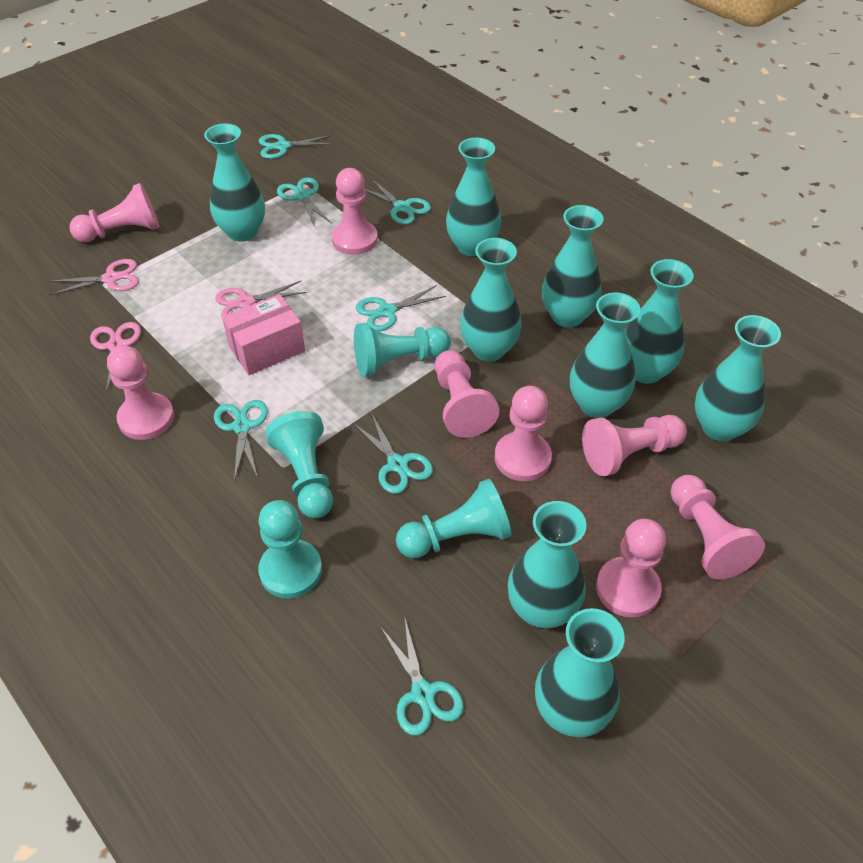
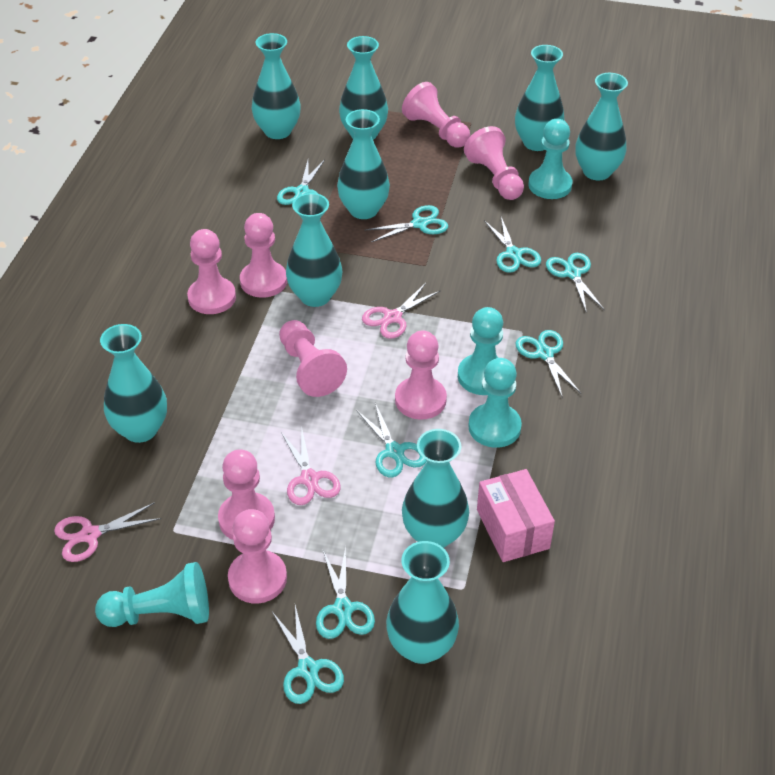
turquoise scissors: 7 -> 8

